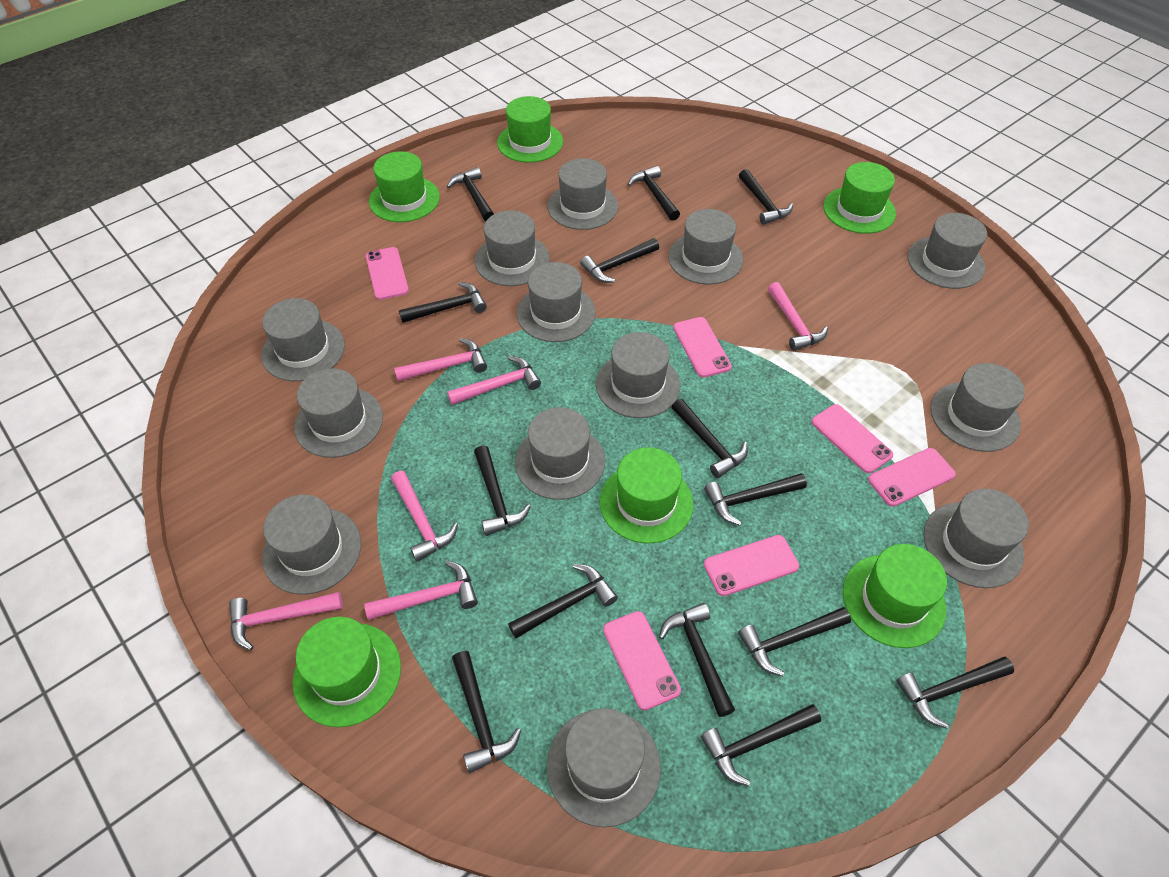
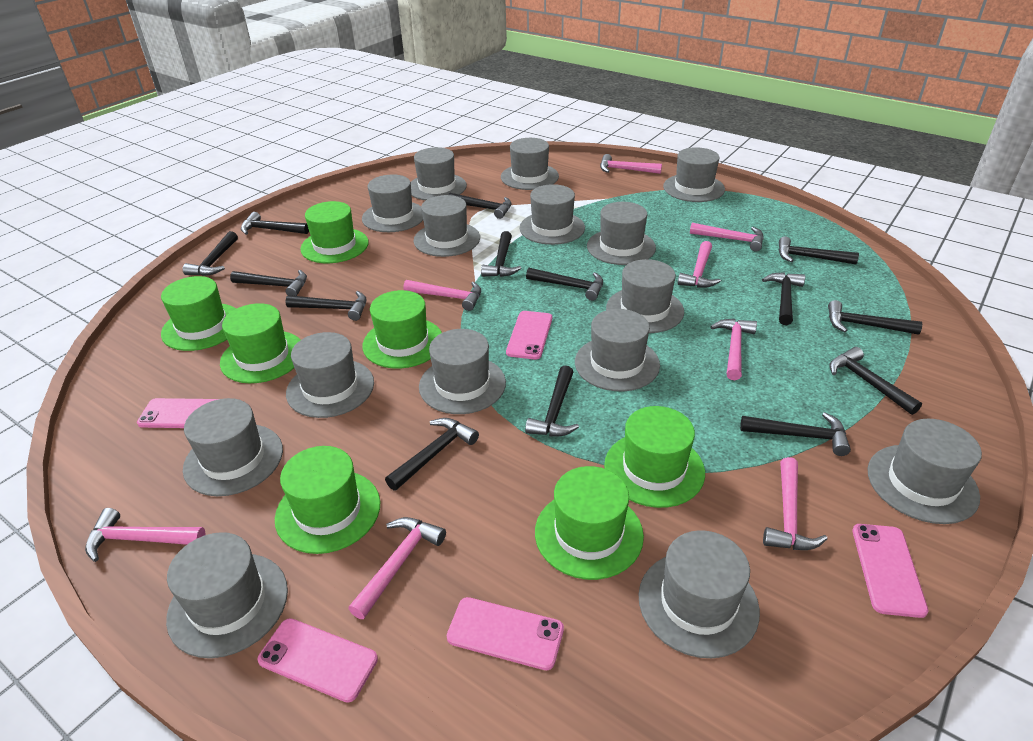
green hat: 6 -> 7
grey hat: 13 -> 15
pink hammer: 6 -> 8
pink phone: 6 -> 5

